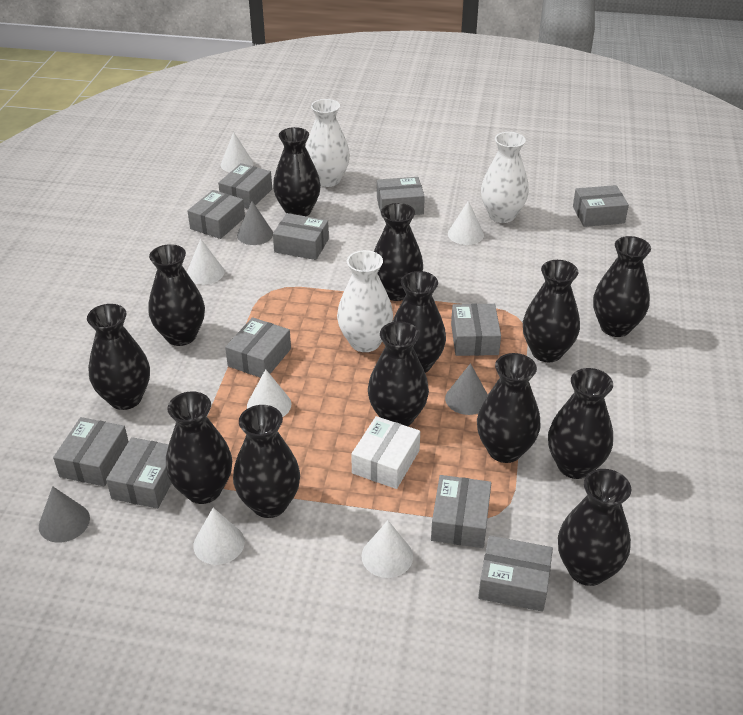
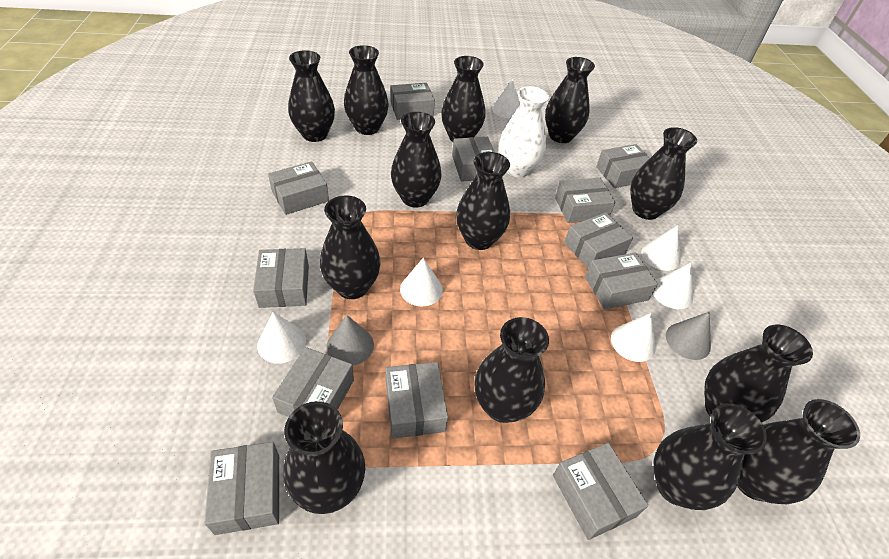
grey box: 11 -> 12
grey cone: 3 -> 2
white box: 1 -> 0
white vase: 3 -> 1

